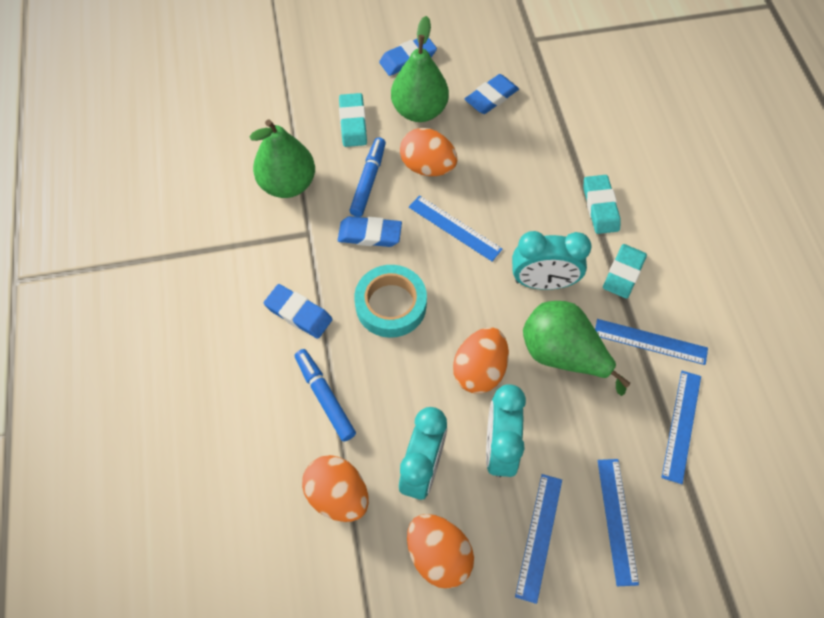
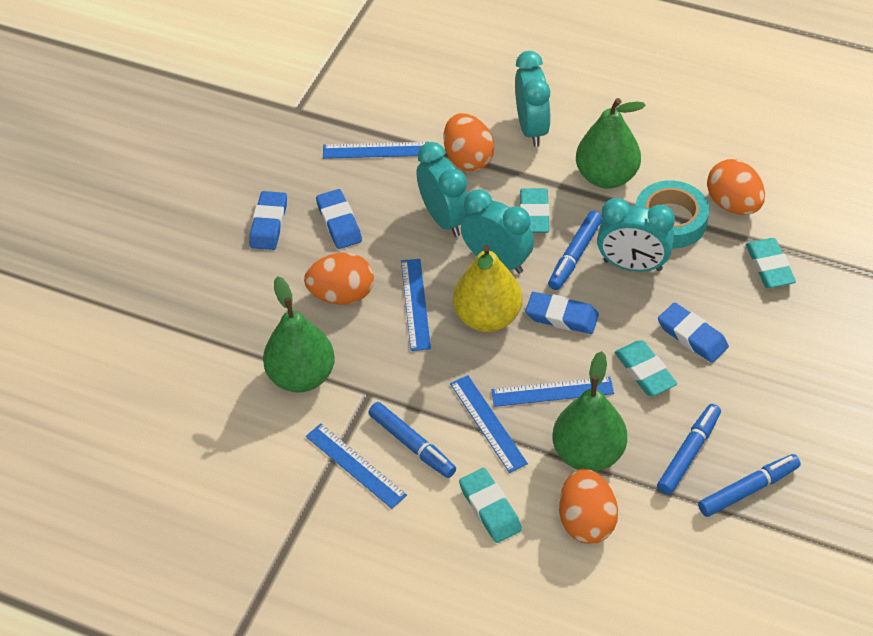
blue marker: 2 -> 4
turquoise clock: 3 -> 4
turquoise eraser: 3 -> 4
yellow pear: 0 -> 1

